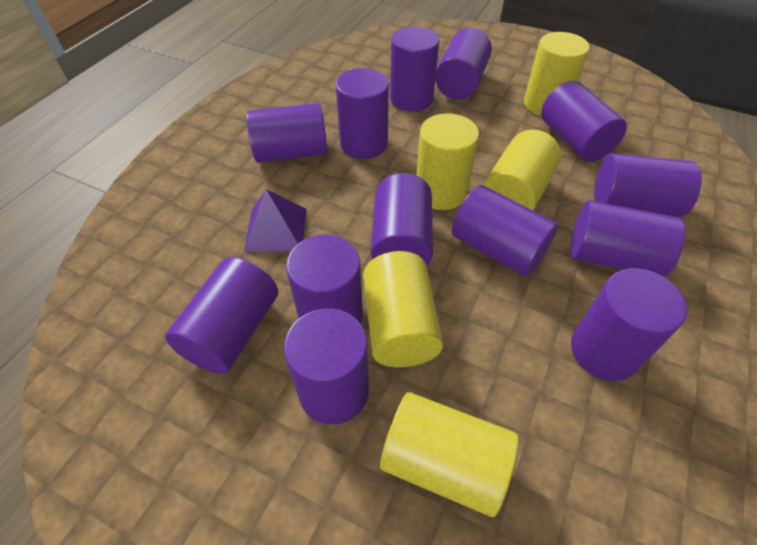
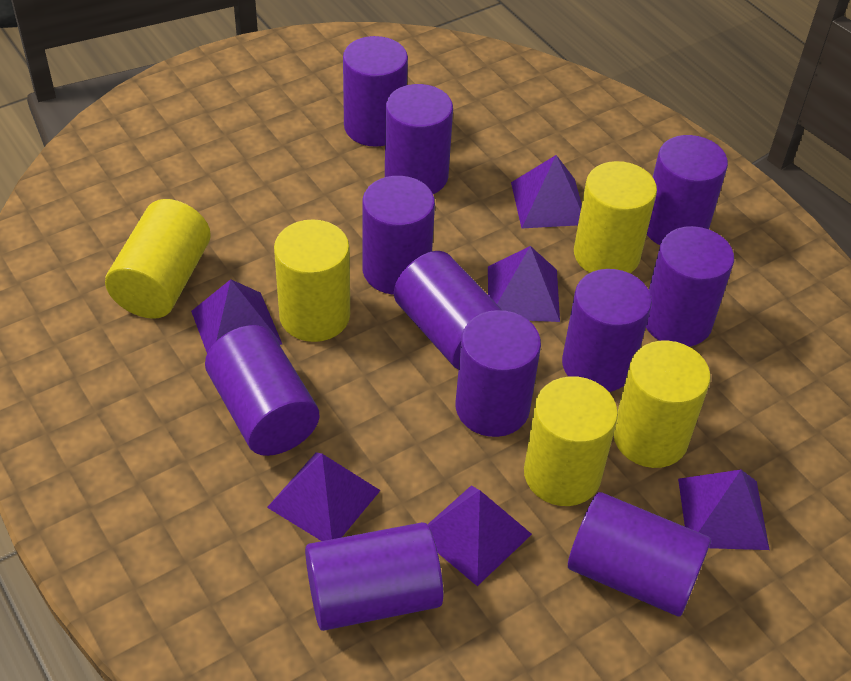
purple cylinder: 13 -> 11
purple pyramid: 1 -> 6

